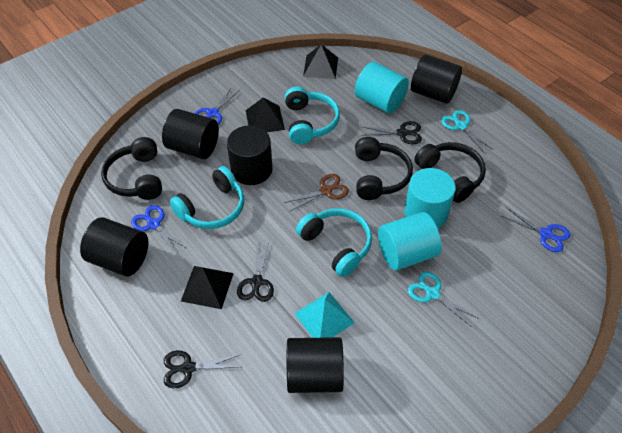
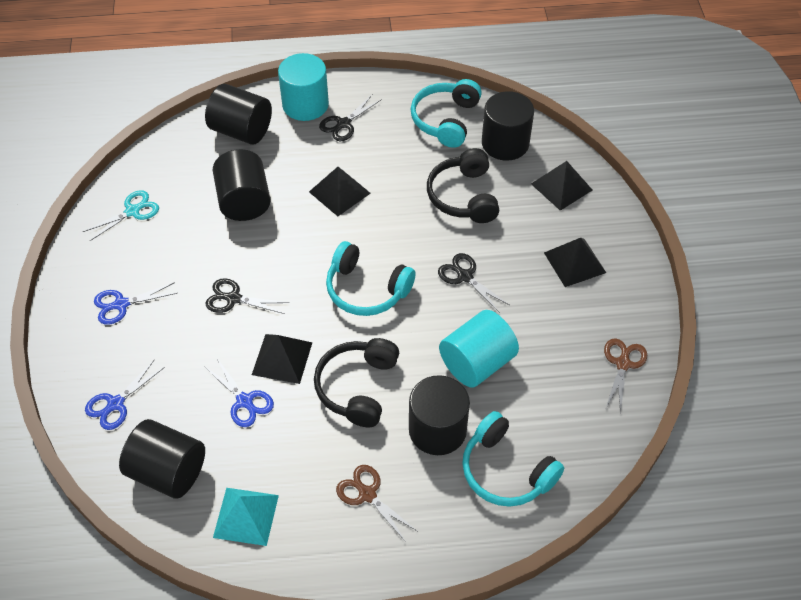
black headphones: 3 -> 2
black pyramid: 3 -> 4
brown scissors: 1 -> 2
turquoise cylinder: 3 -> 2
turquoise scissors: 2 -> 1

